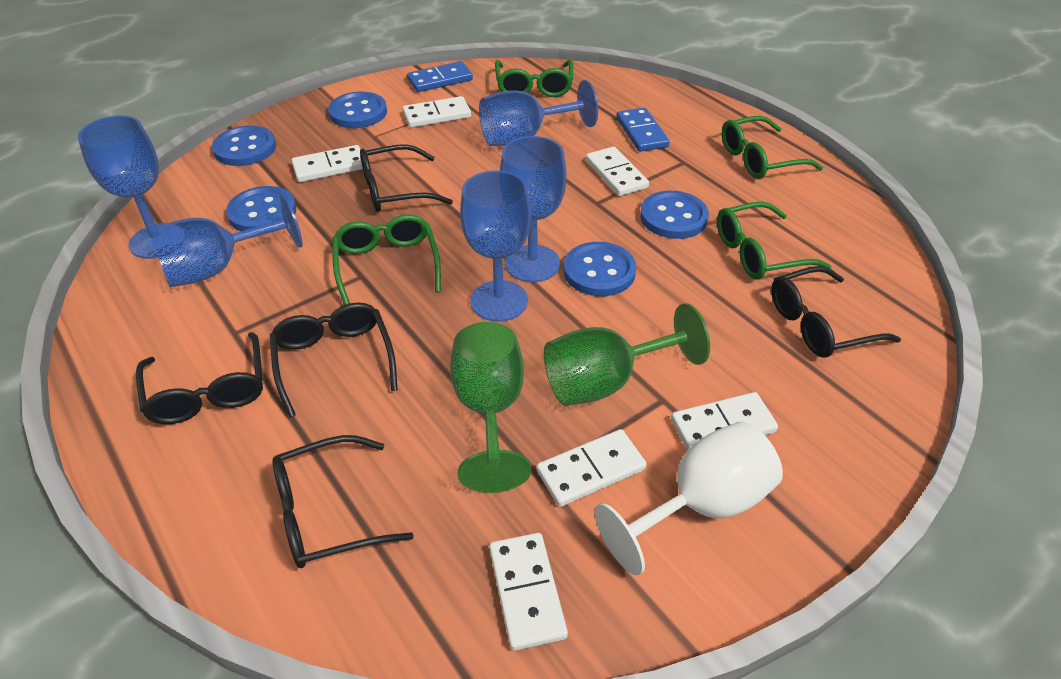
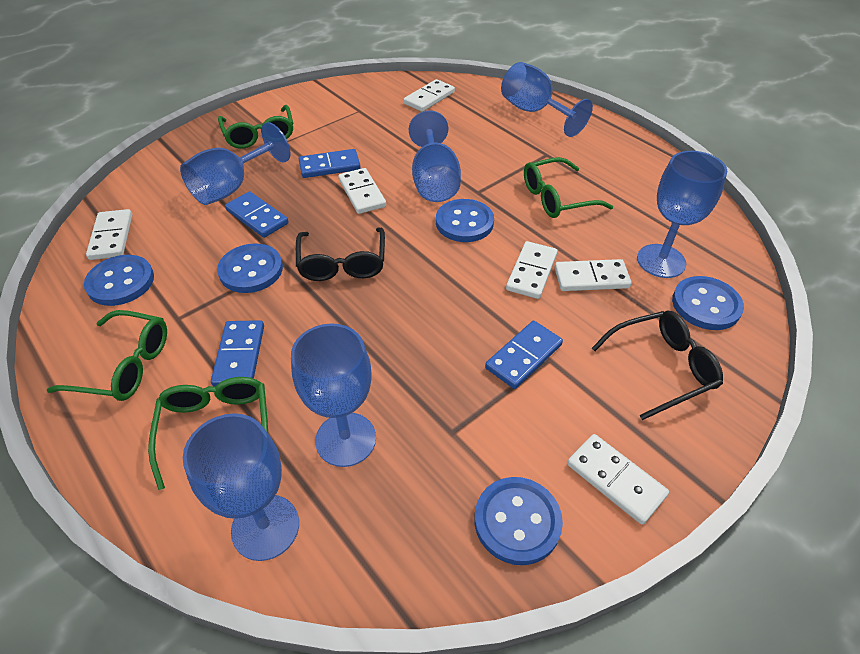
black glasses: 5 -> 2
blue domino: 2 -> 4
blue goblet: 5 -> 6
green goblet: 2 -> 0
white goblet: 1 -> 0

